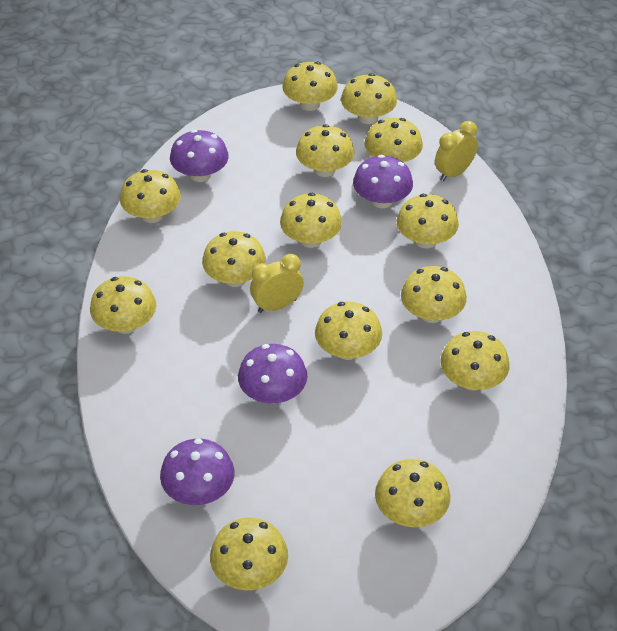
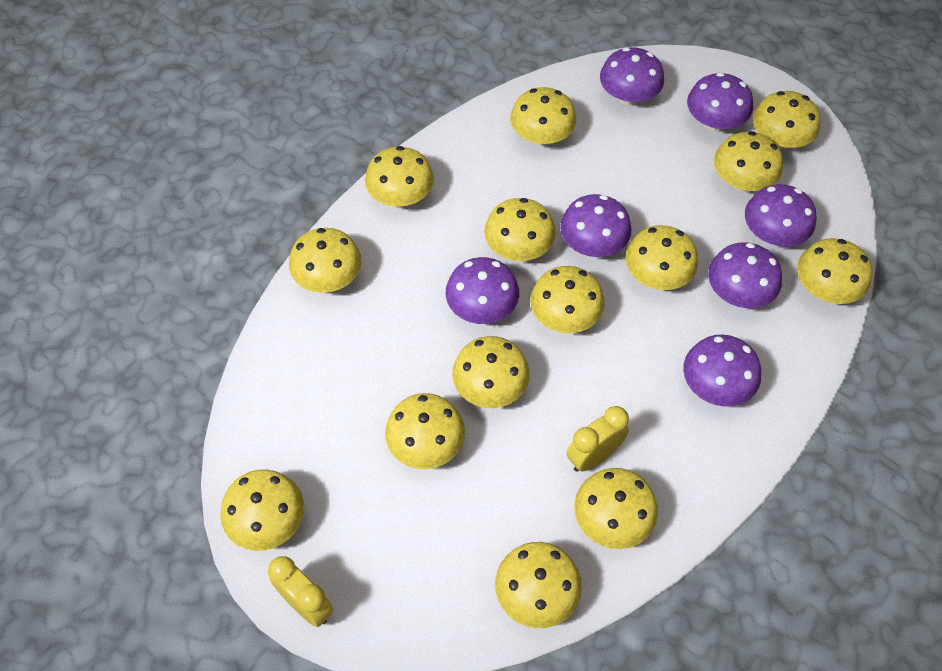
purple mushroom: 4 -> 7

